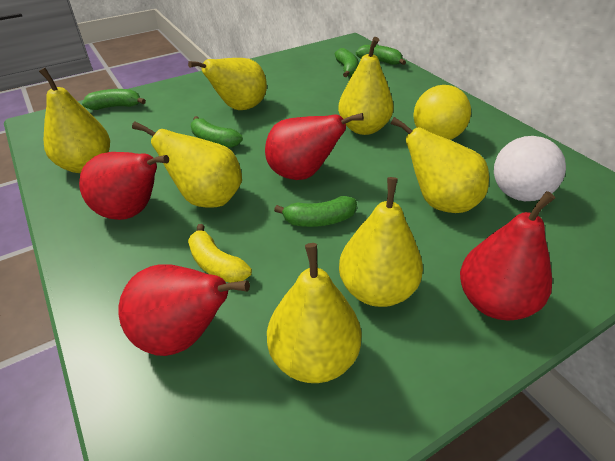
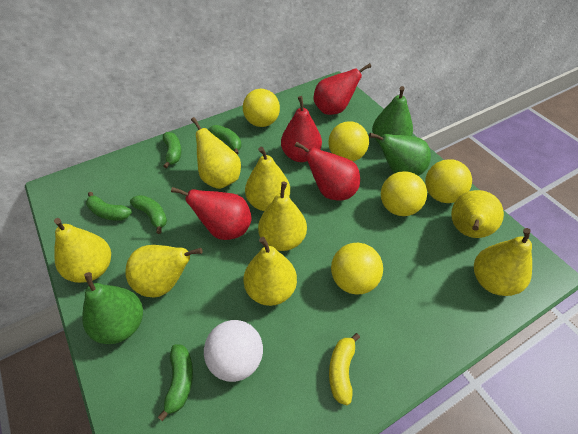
green pear: 0 -> 3
yellow ball: 1 -> 5
yellow pear: 7 -> 8

